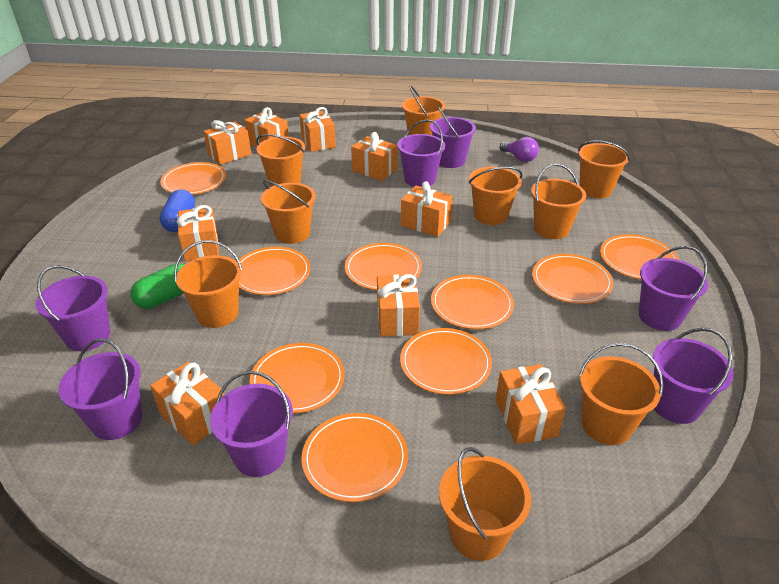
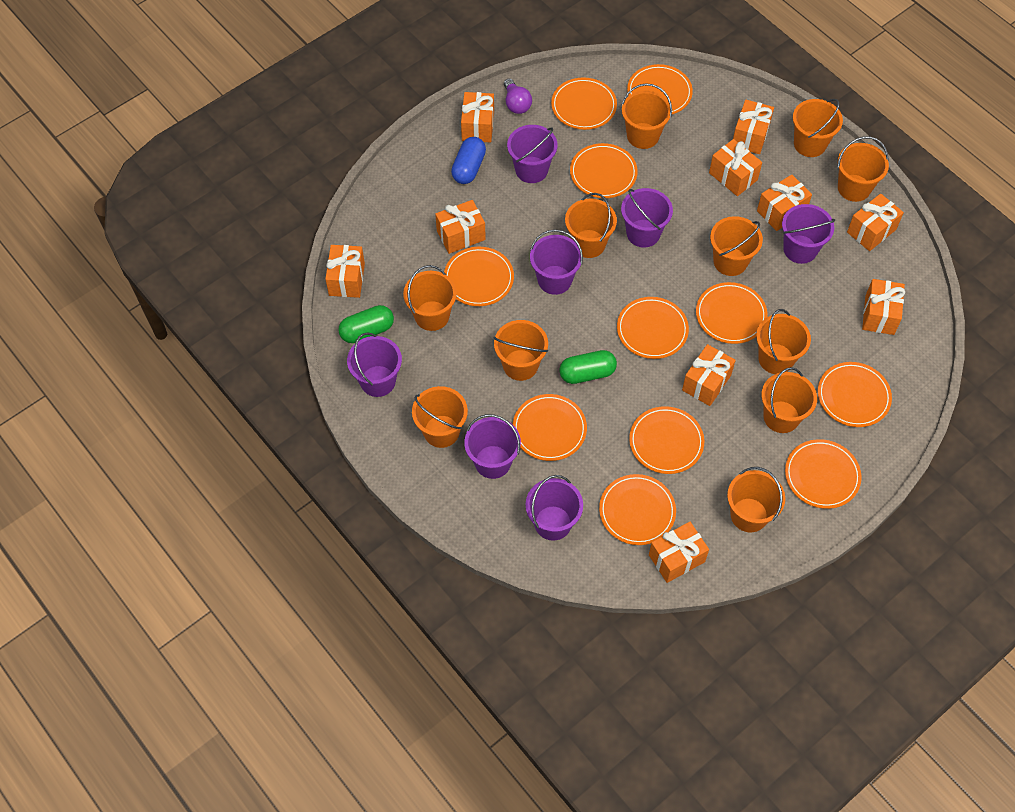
green capsule: 1 -> 2
orange bucket: 9 -> 11
orange gift: 9 -> 10
orange plate: 9 -> 11

